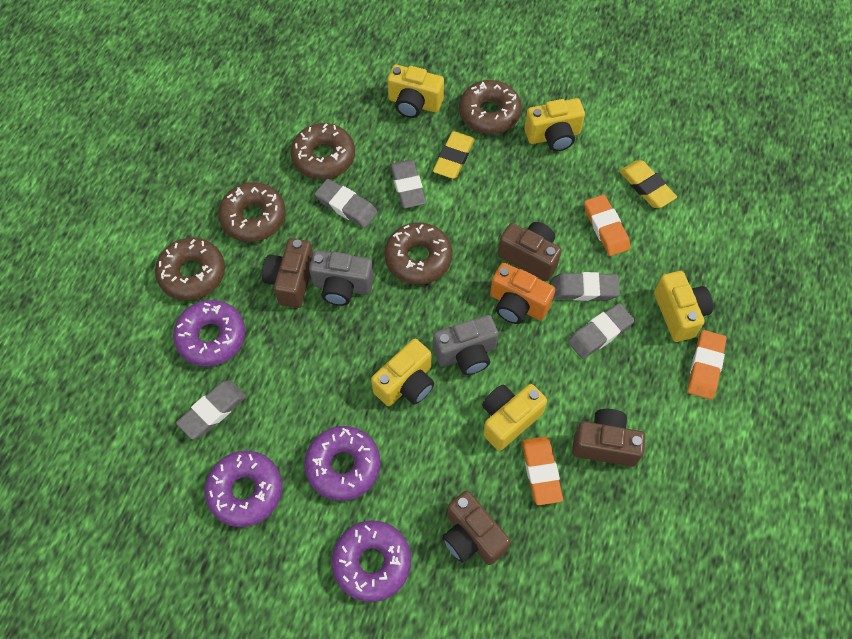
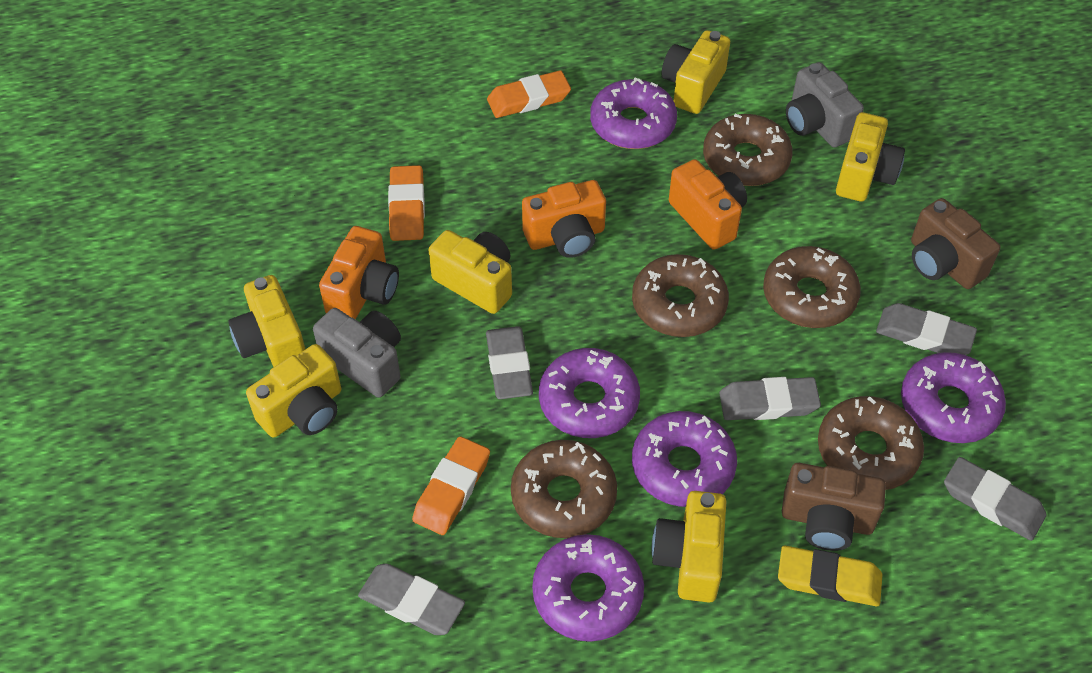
brown camera: 4 -> 2
orange camera: 1 -> 3
purple donut: 4 -> 5
yellow camera: 5 -> 6
yellow eraser: 2 -> 1

